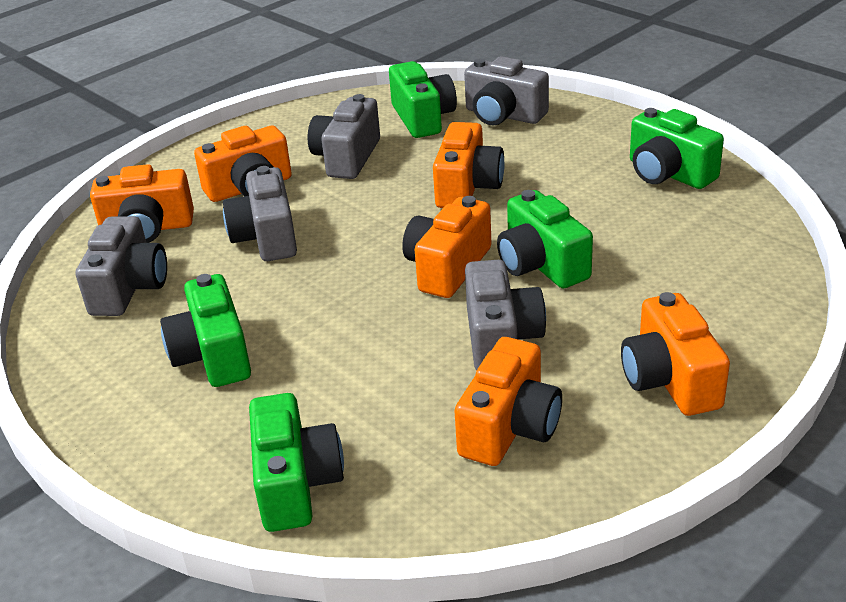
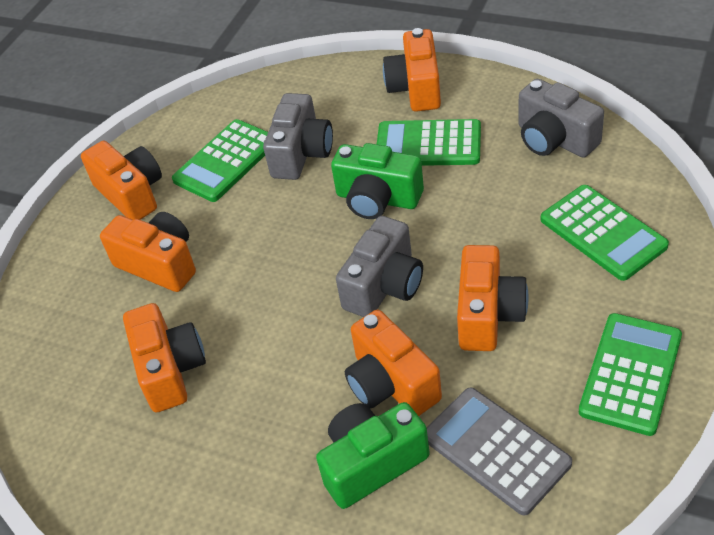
green calculator: 0 -> 4
green camera: 5 -> 2
grey calculator: 0 -> 1
grey camera: 5 -> 3

